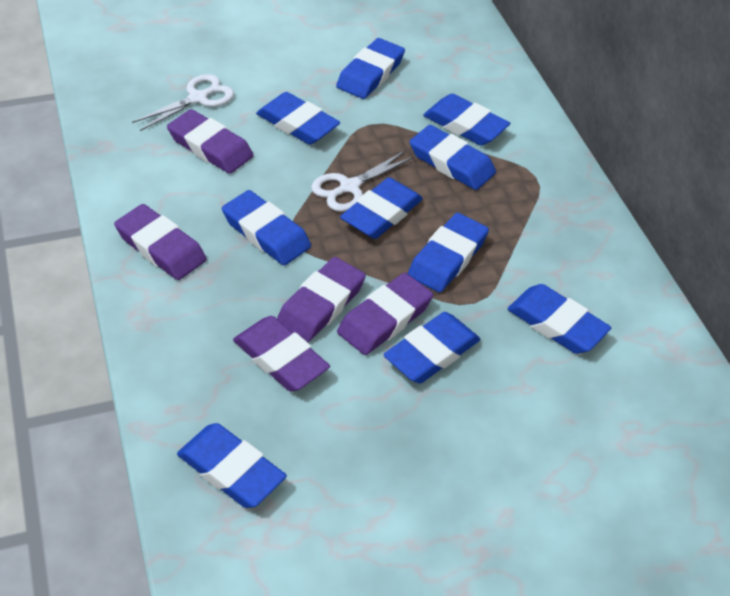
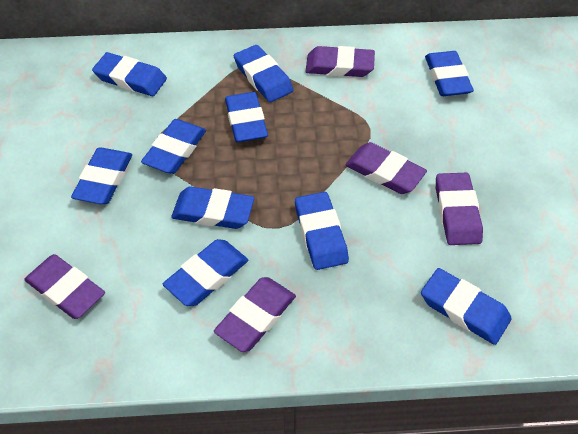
white scissors: 2 -> 0

